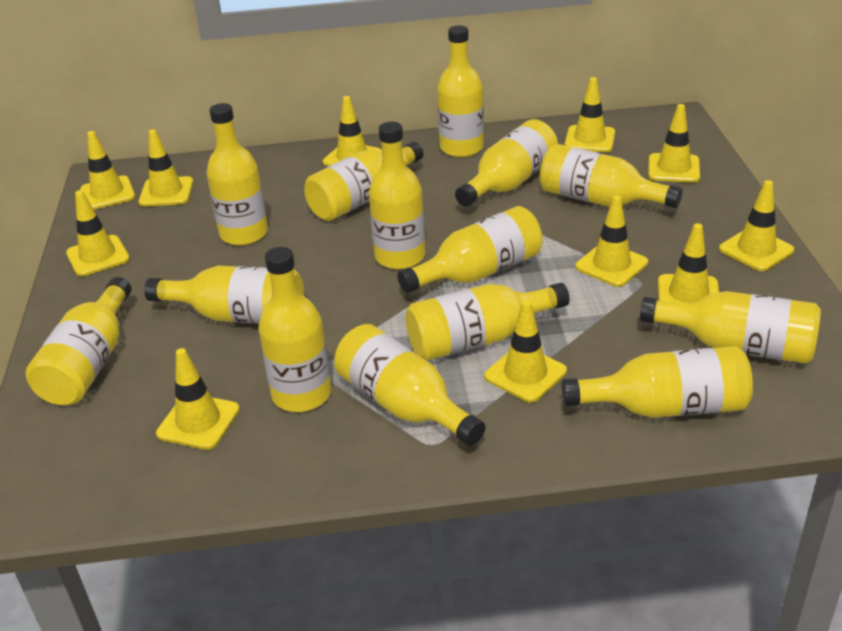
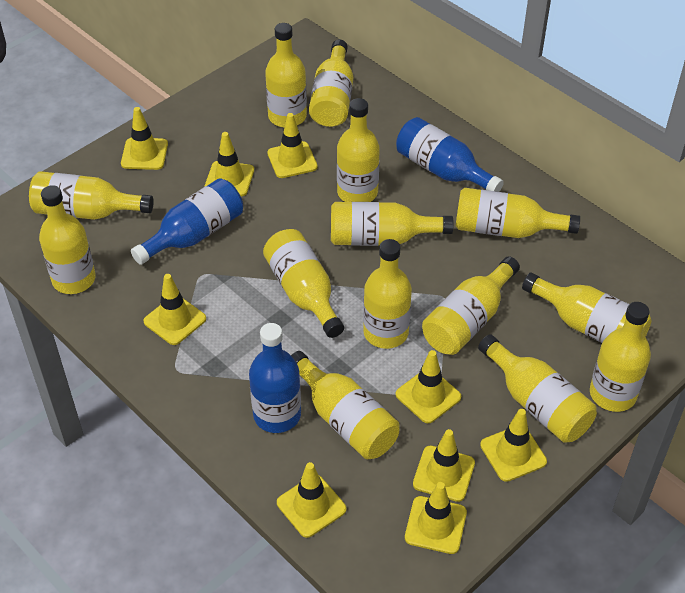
blue bottle: 0 -> 3
yellow traffic cone: 11 -> 9

